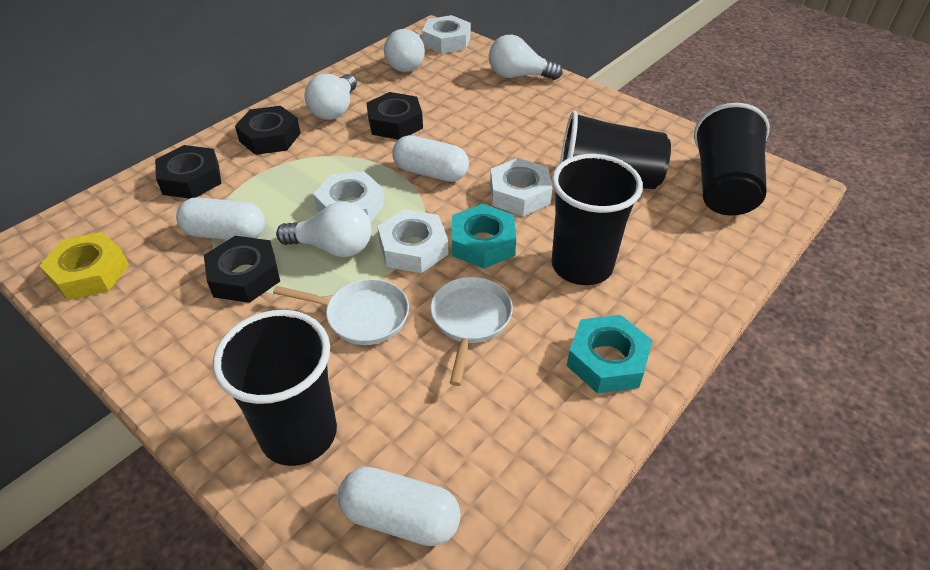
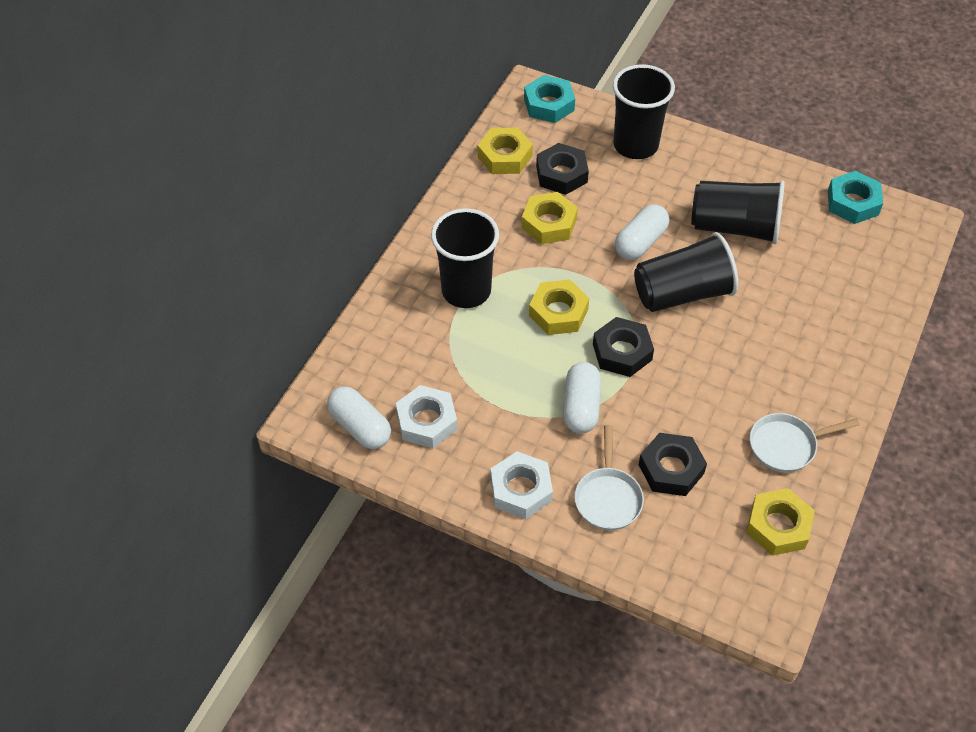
black nut: 4 -> 3
white light bulb: 4 -> 0
white nut: 4 -> 2
yellow nut: 1 -> 4

